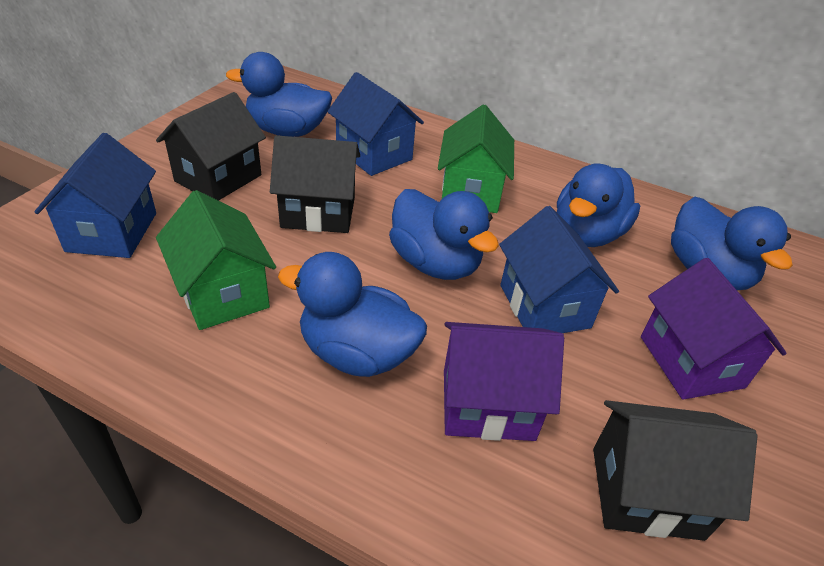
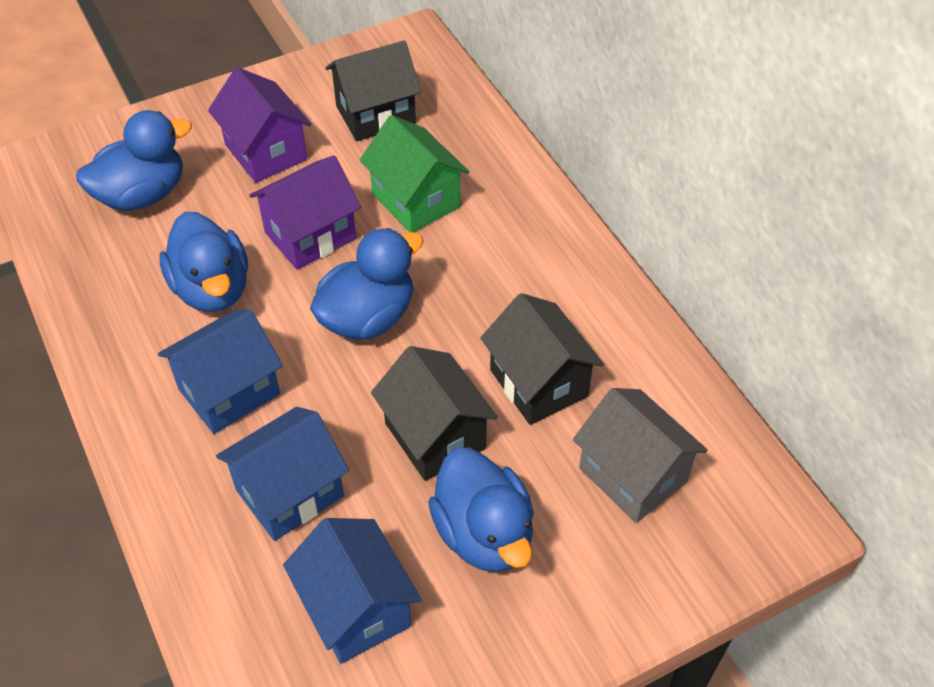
blue duck: 5 -> 4
green house: 2 -> 1
grey house: 0 -> 1

